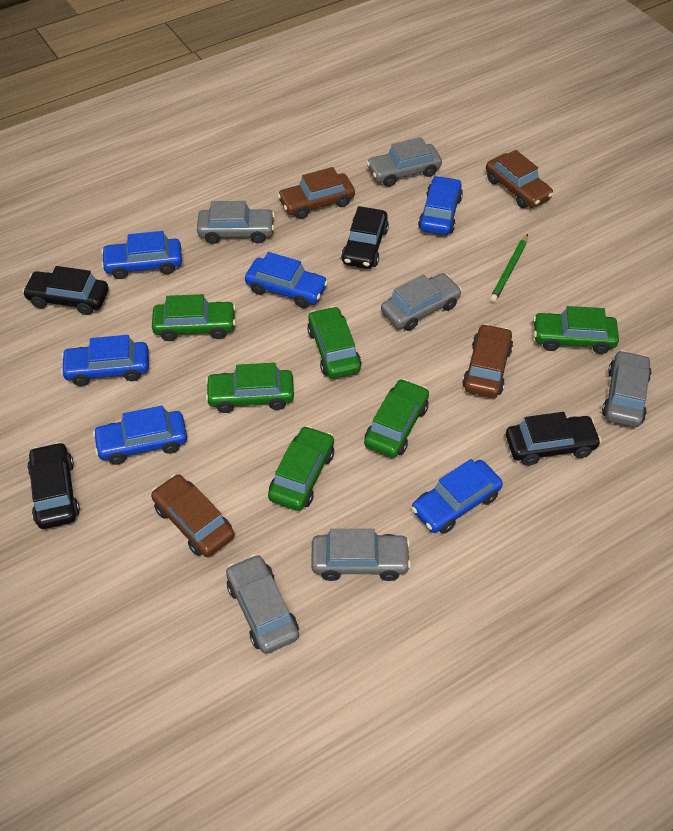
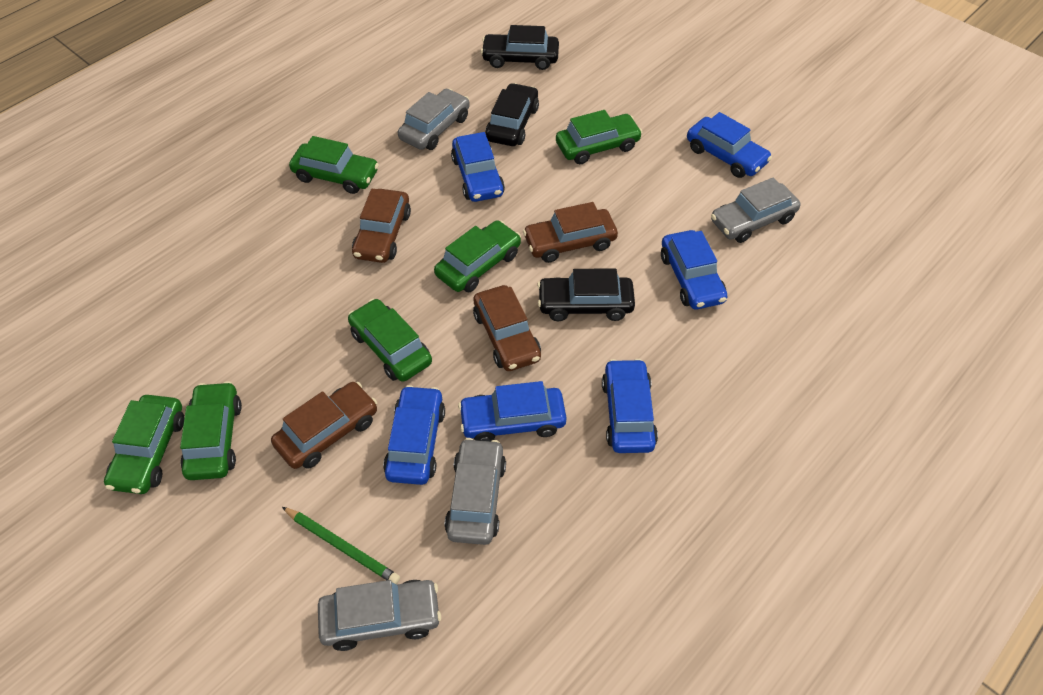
black car: 4 -> 3
grey car: 6 -> 4

